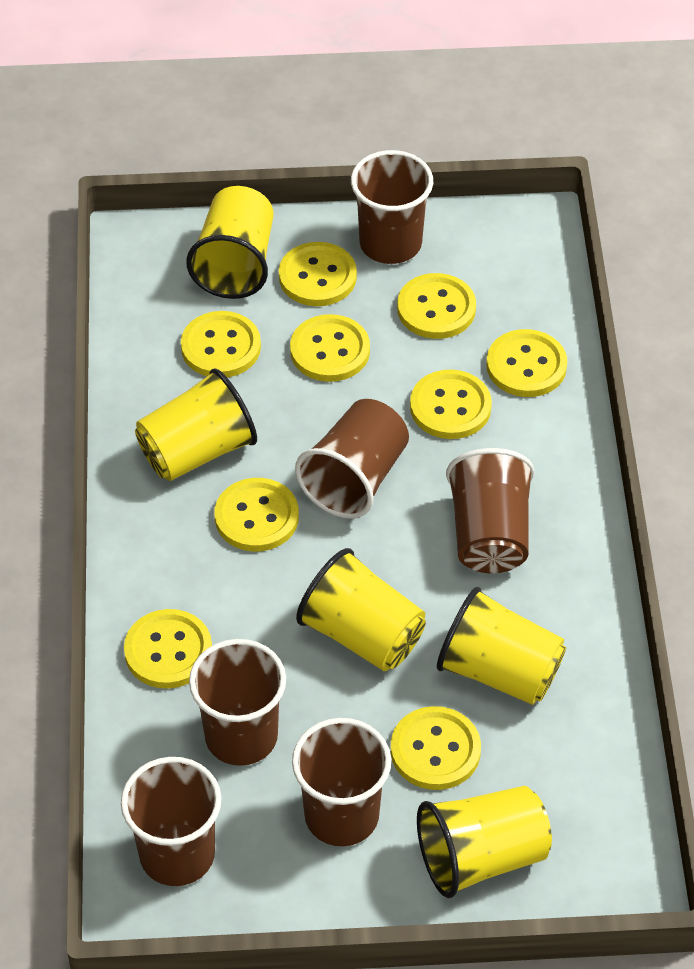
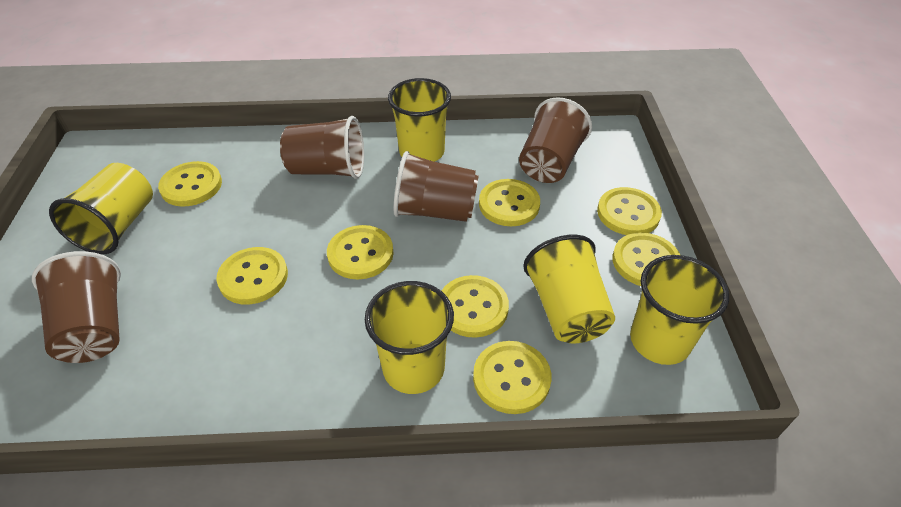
brown cup: 6 -> 4
yellow button: 9 -> 8

